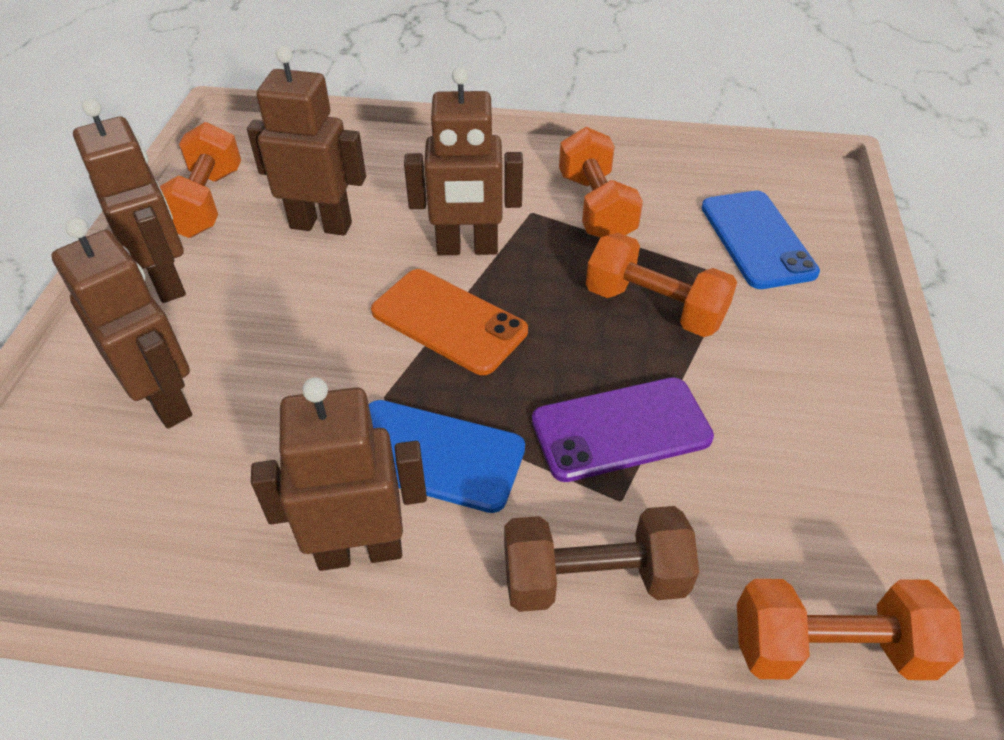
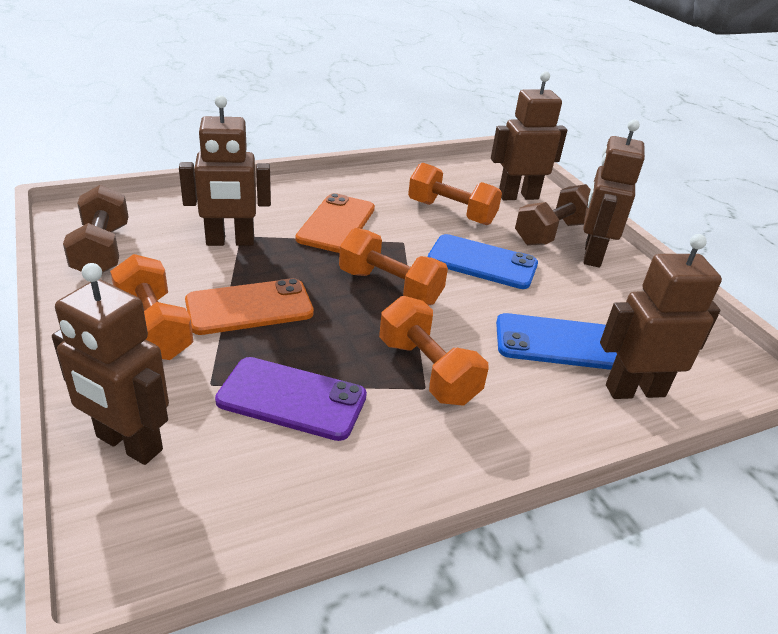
brown dumbbell: 1 -> 2
orange phone: 1 -> 2

